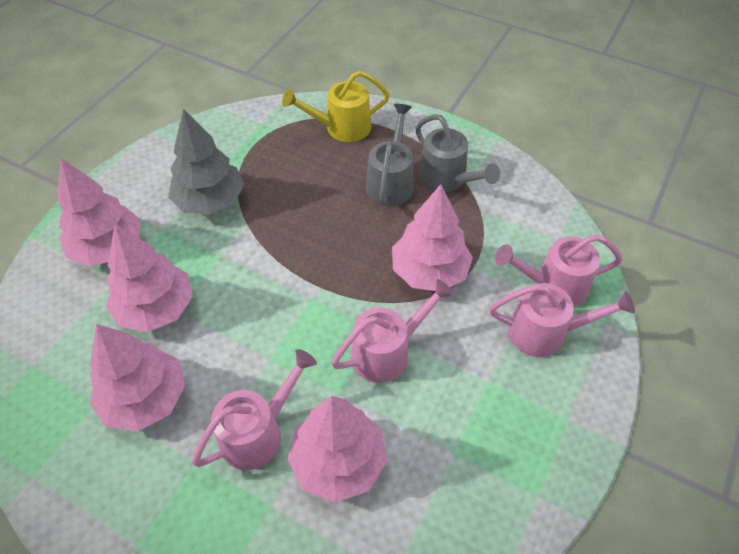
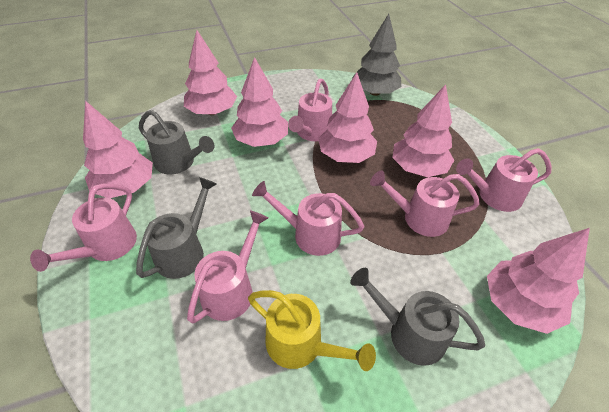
grey watering can: 2 -> 3
pink tree: 5 -> 6
pink watering can: 4 -> 6

